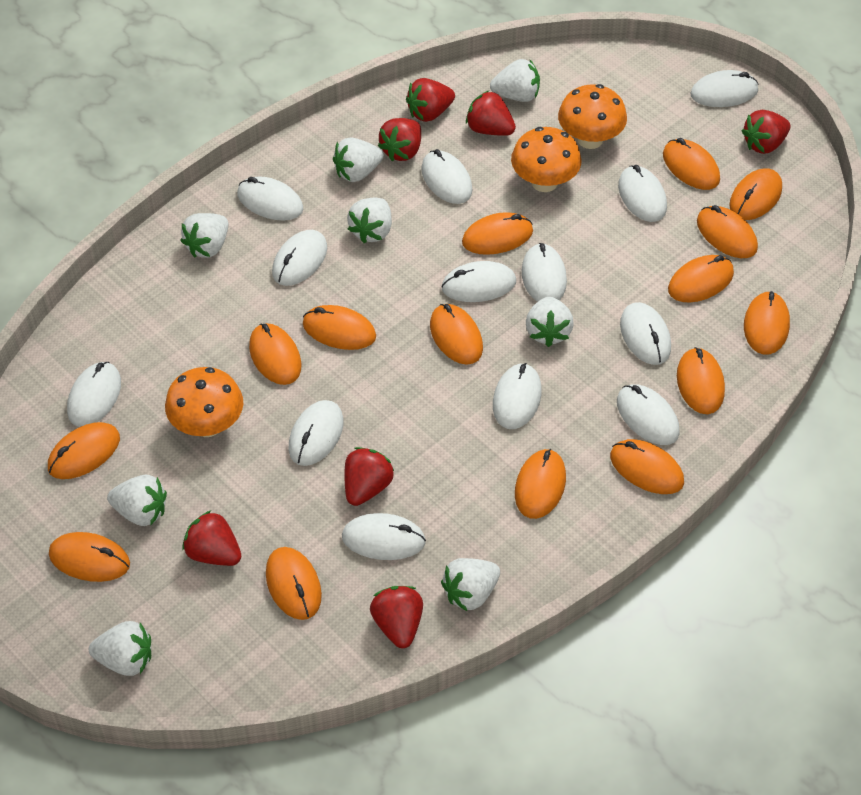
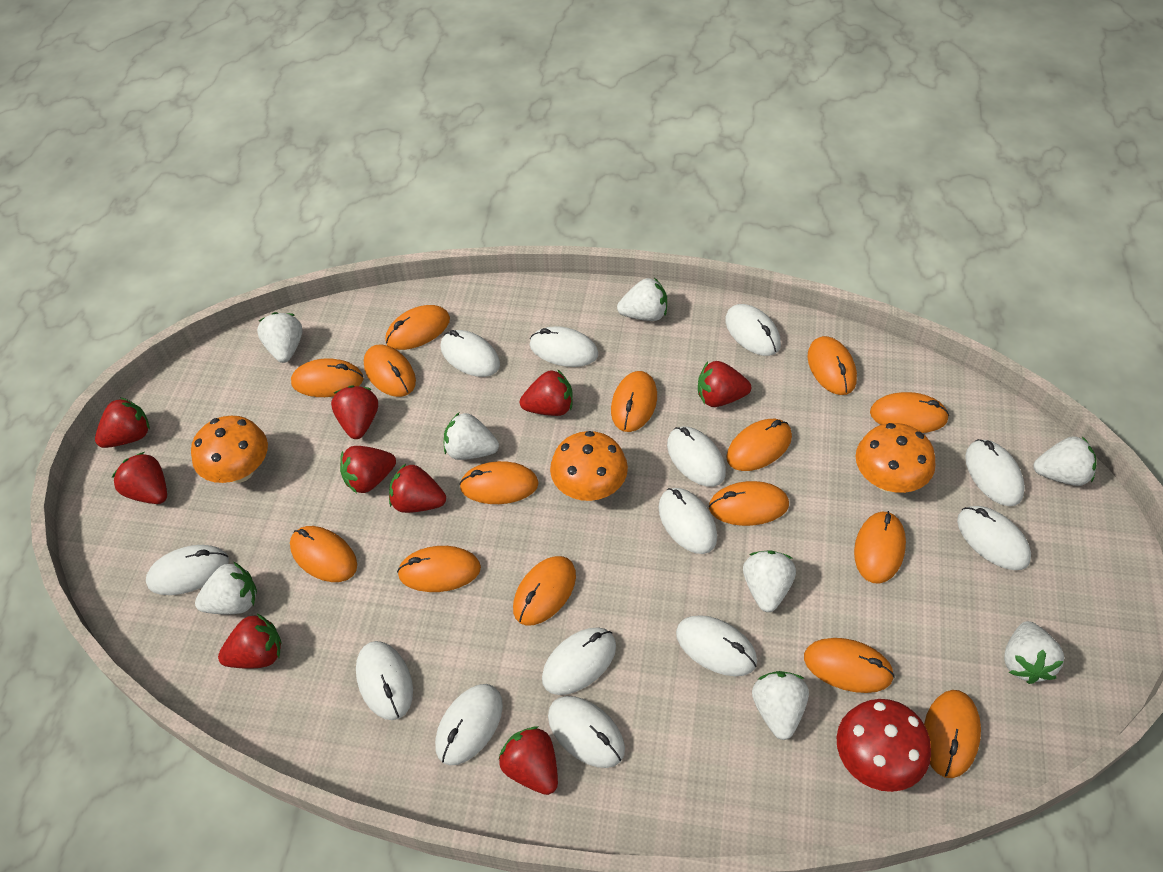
red mushroom: 0 -> 1
red strawberry: 7 -> 9

